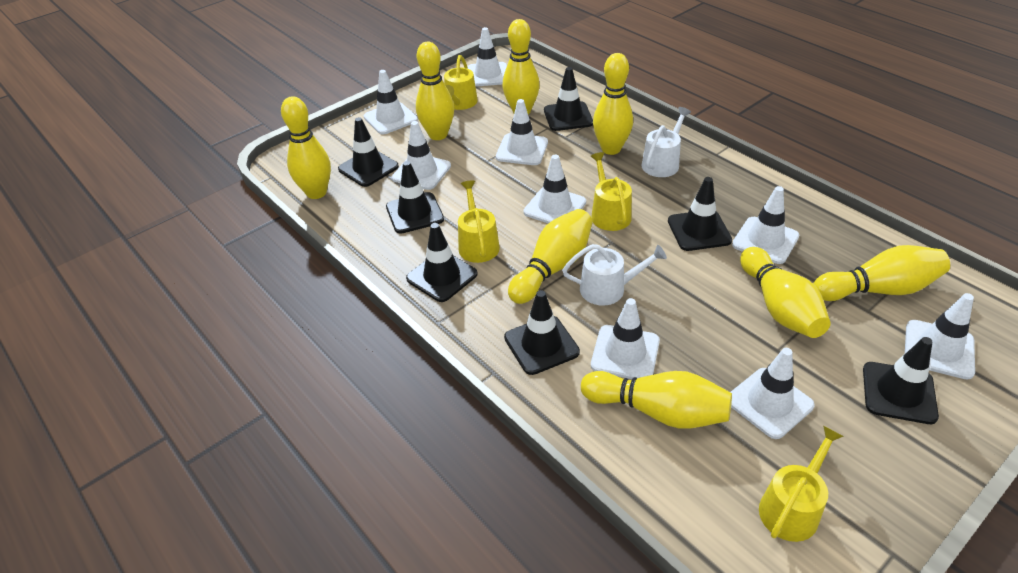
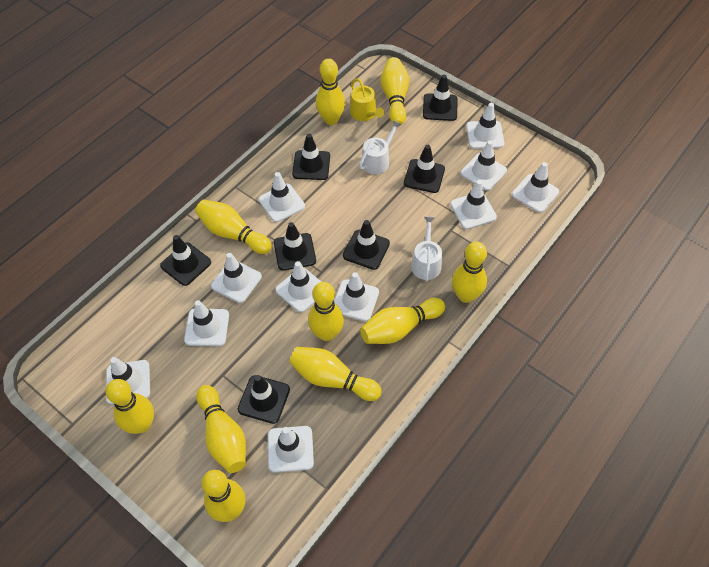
white traffic cone: 9 -> 11
yellow bowling pin: 8 -> 10
yellow watering can: 4 -> 1

